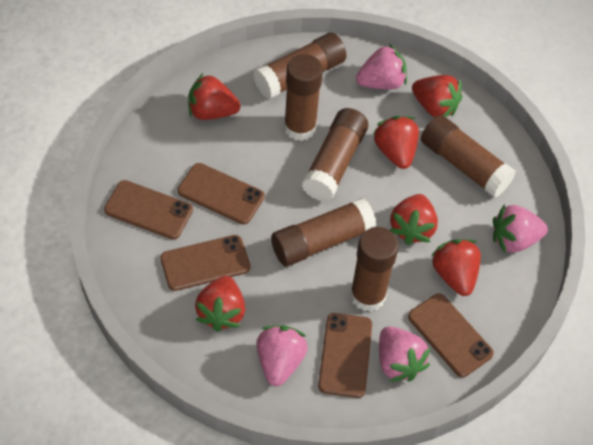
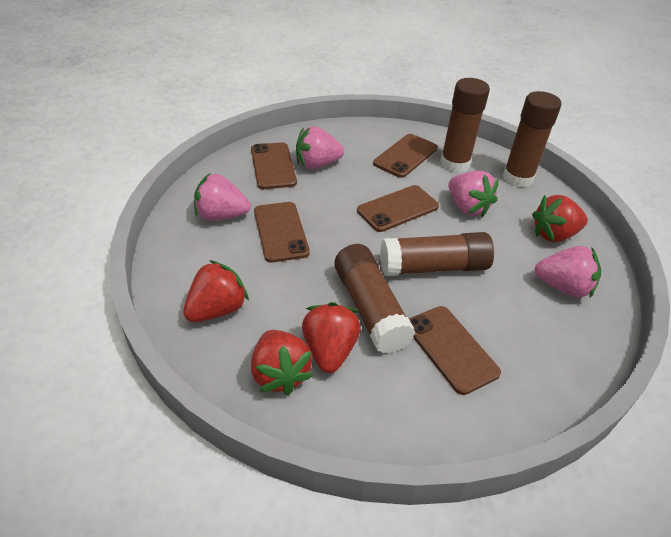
brown glue stick: 6 -> 4
red strawberry: 6 -> 4

